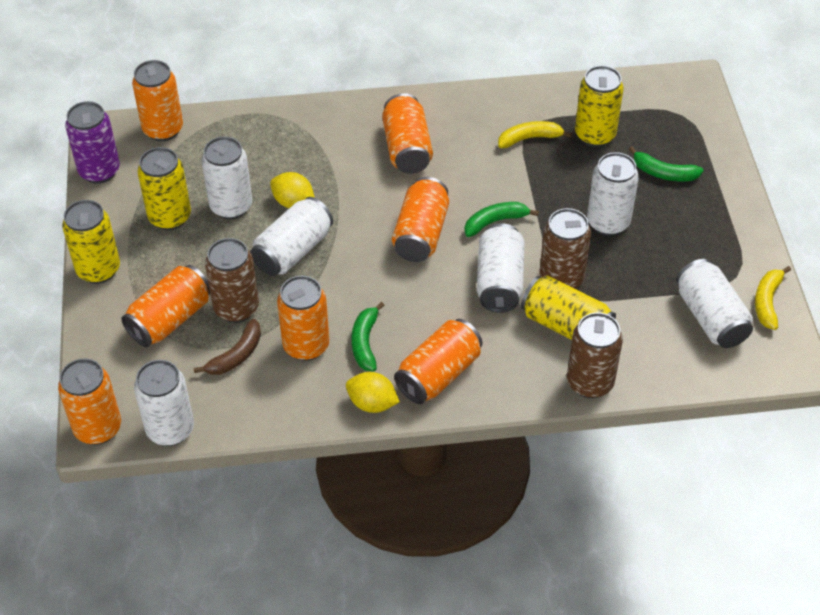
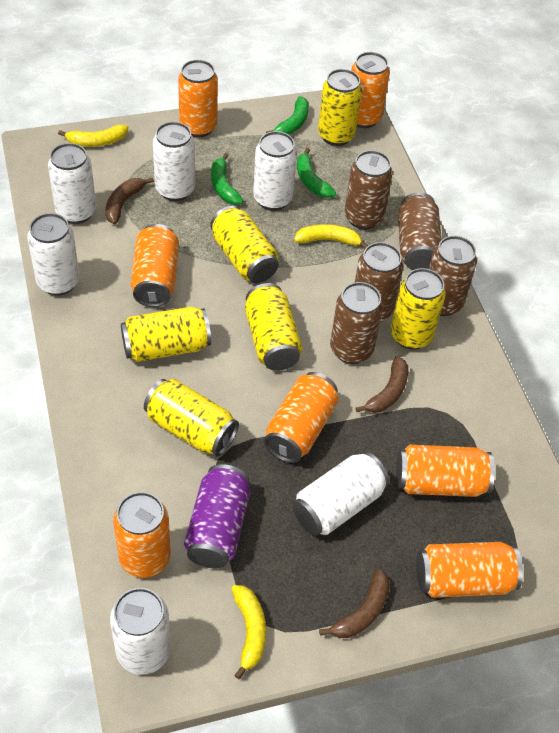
brown banana: 1 -> 3
brown can: 3 -> 5
yellow banana: 2 -> 3
yellow can: 4 -> 6
yellow lemon: 2 -> 0

